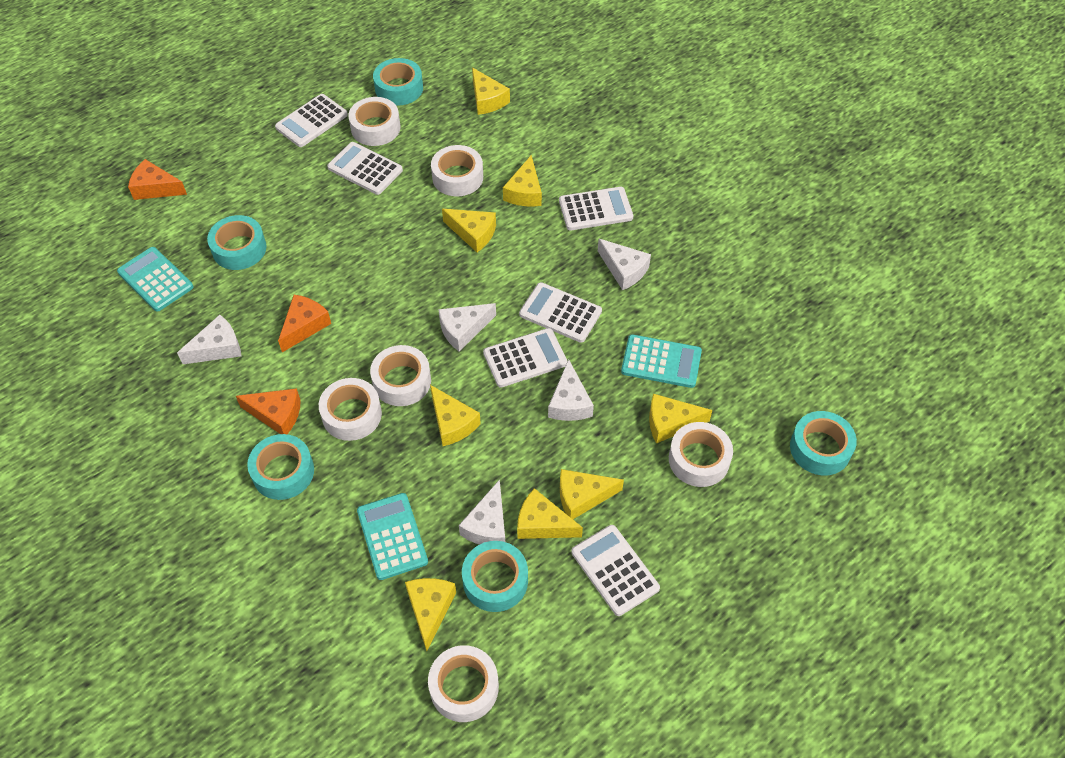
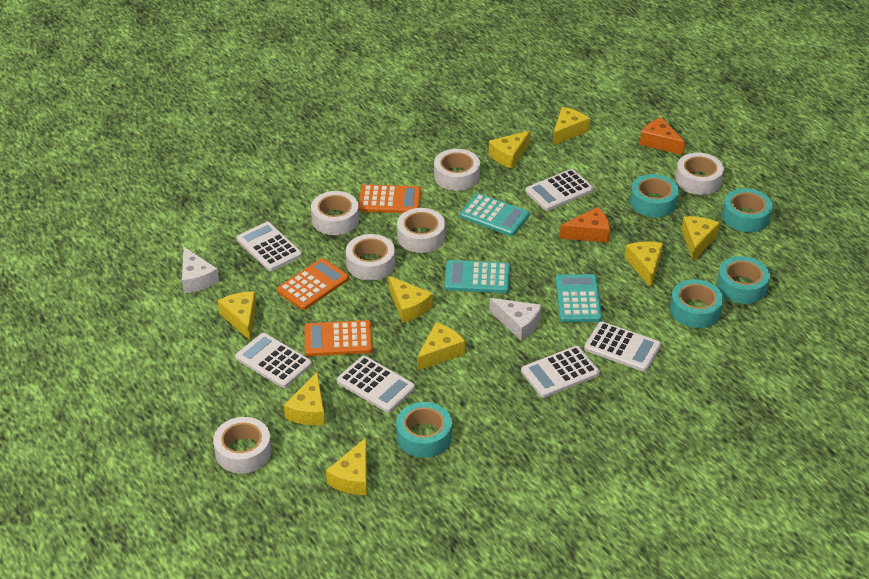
orange calculator: 0 -> 3
orange cheese: 3 -> 2
white cheese: 5 -> 2
yellow cheese: 8 -> 9

